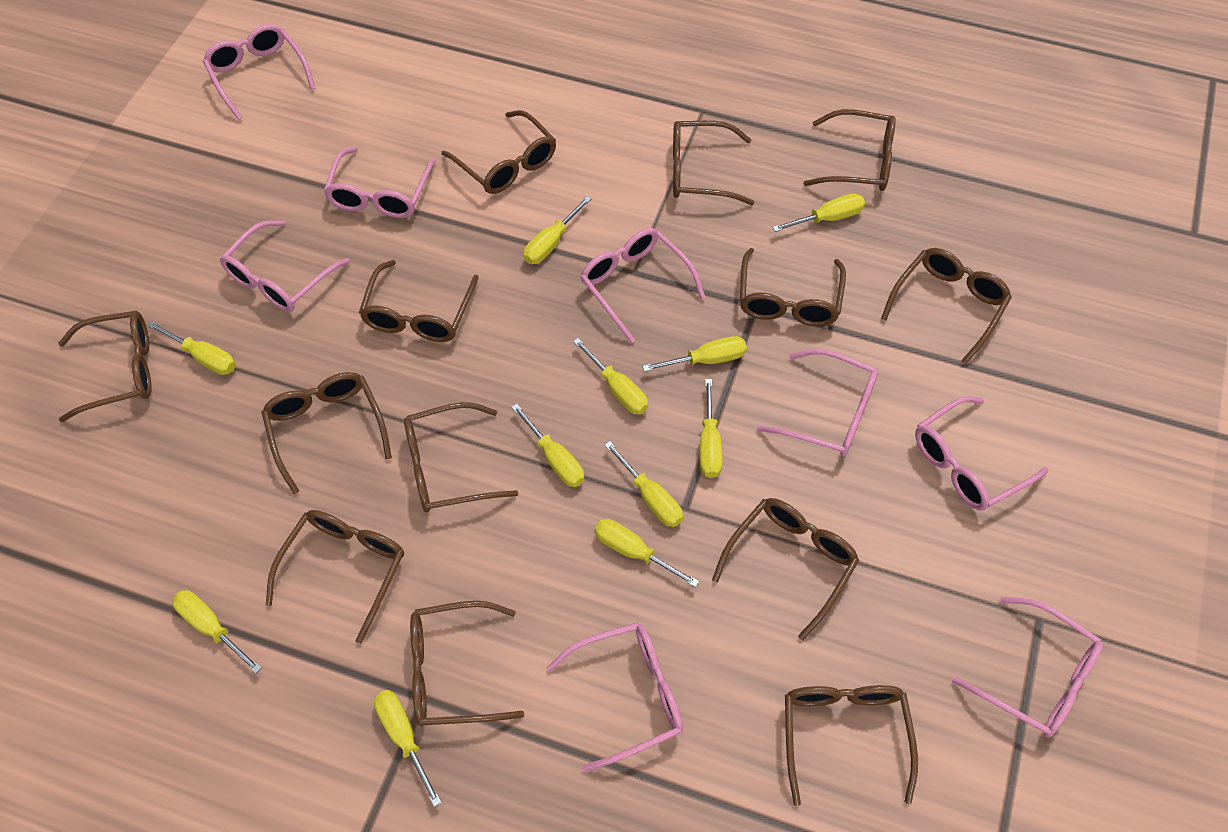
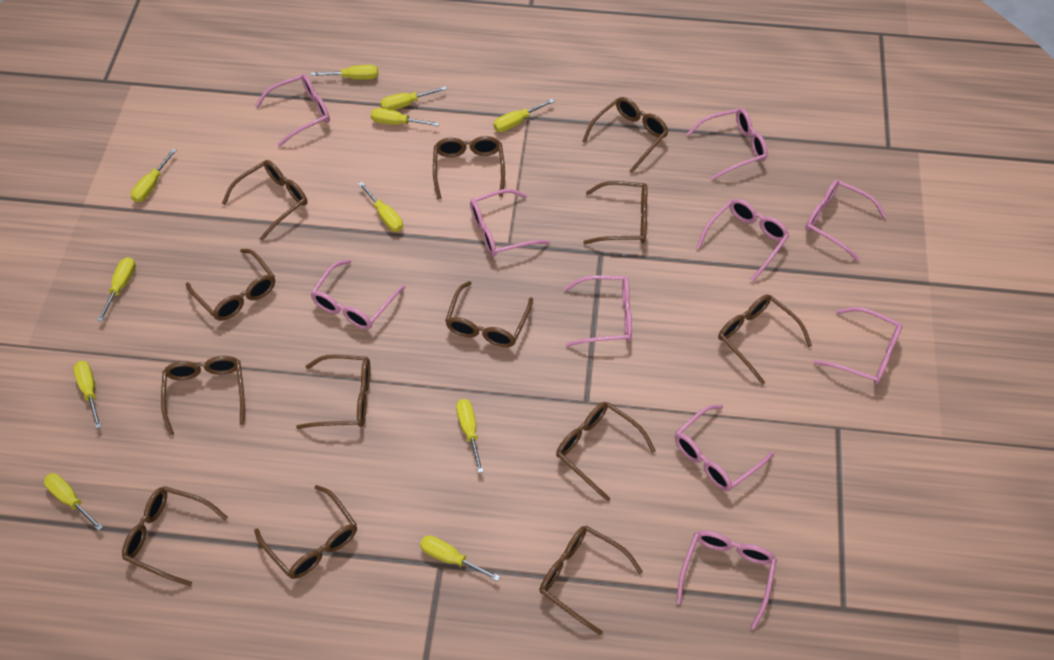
pink glasses: 8 -> 10

